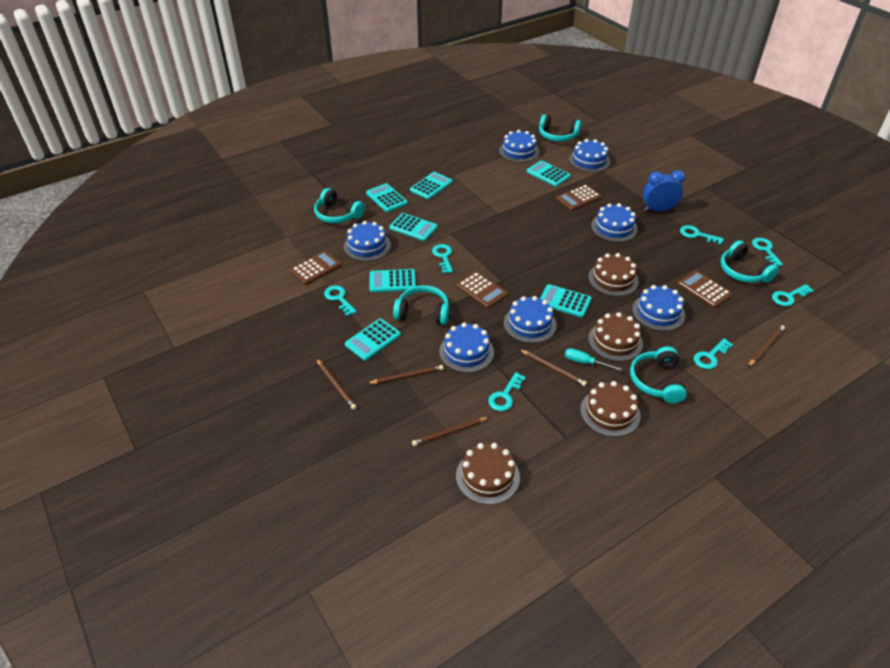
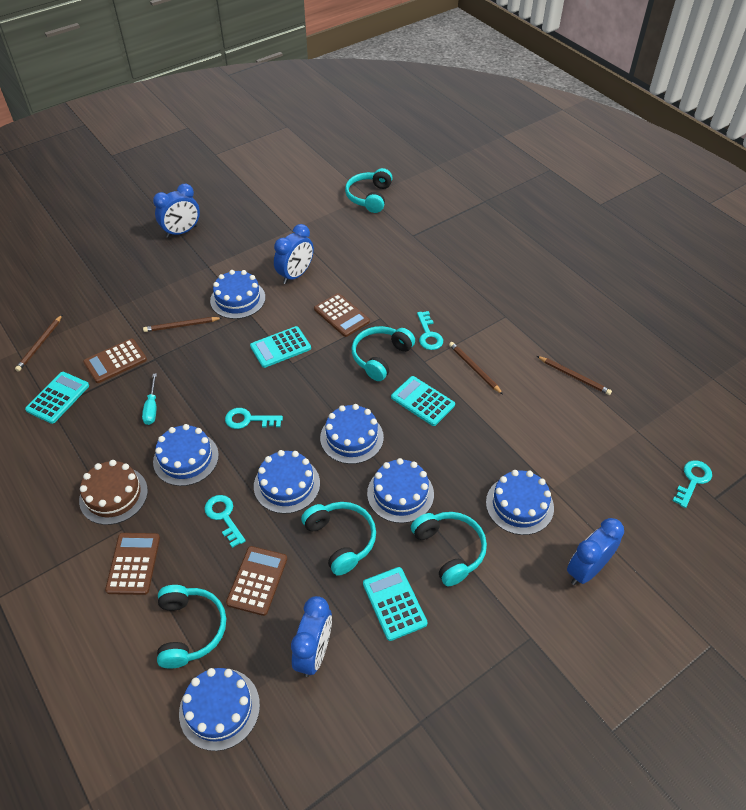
blue clock: 1 -> 4
brown cake: 4 -> 1
brown pencil: 5 -> 4
turquoise calculator: 7 -> 4
turquoise key: 7 -> 4

